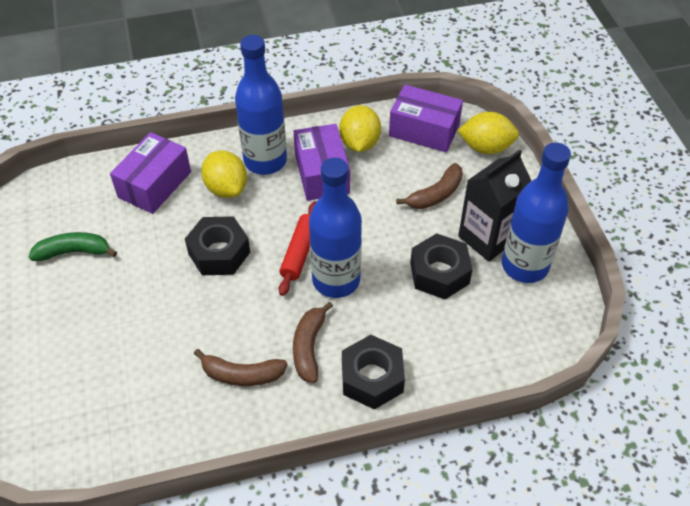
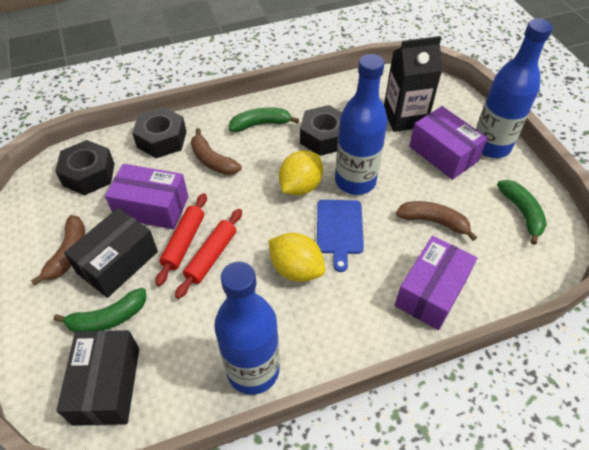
black box: 0 -> 2
blue cutting board: 0 -> 1
green banana: 1 -> 3
red rolling pin: 1 -> 2
yellow lemon: 3 -> 2

